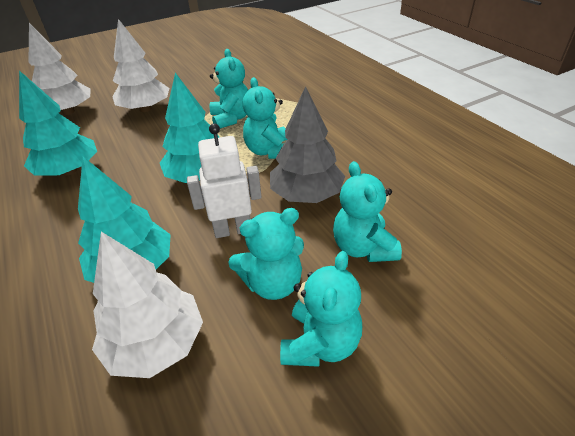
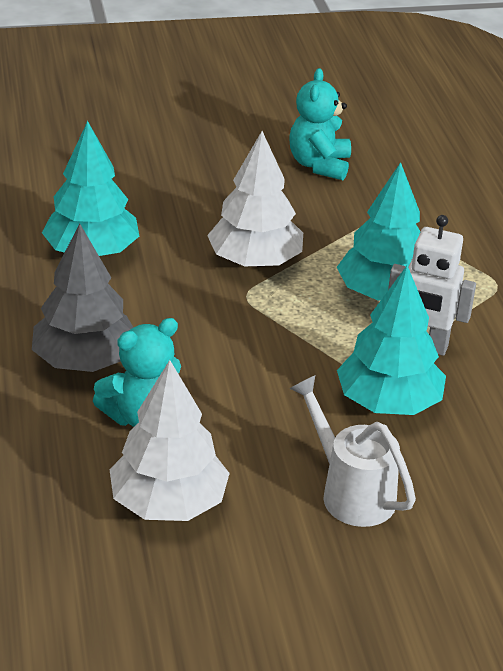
turquoise teddy bear: 5 -> 2
white tree: 3 -> 2
white watering can: 0 -> 1

